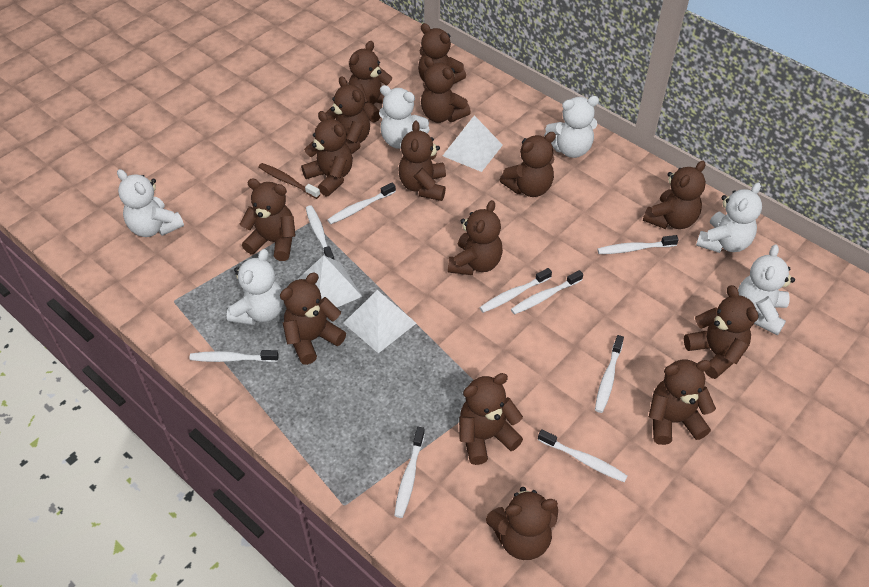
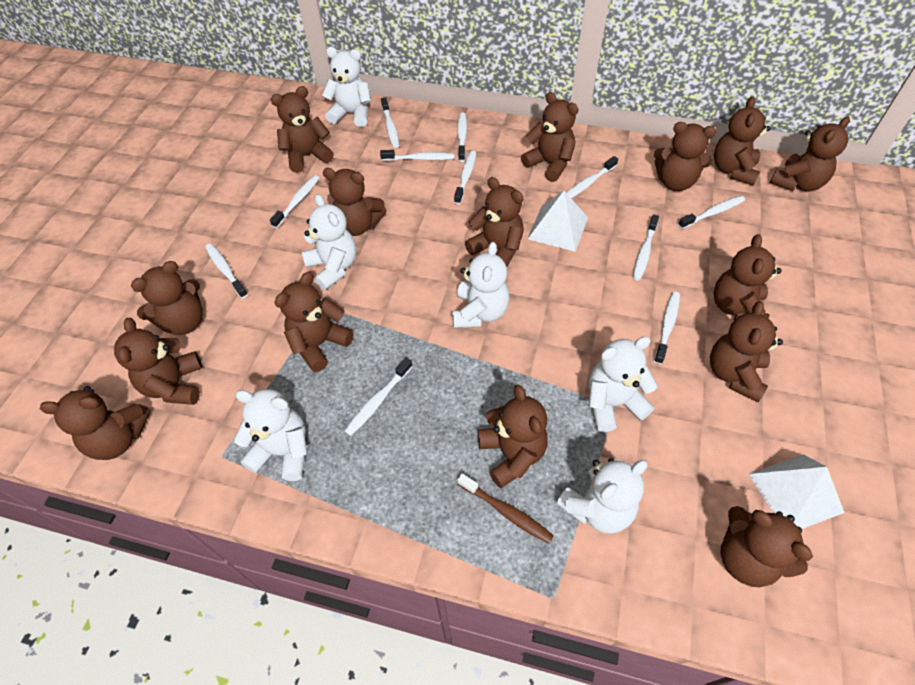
white pyramid: 3 -> 2
white toothbrush: 9 -> 11

